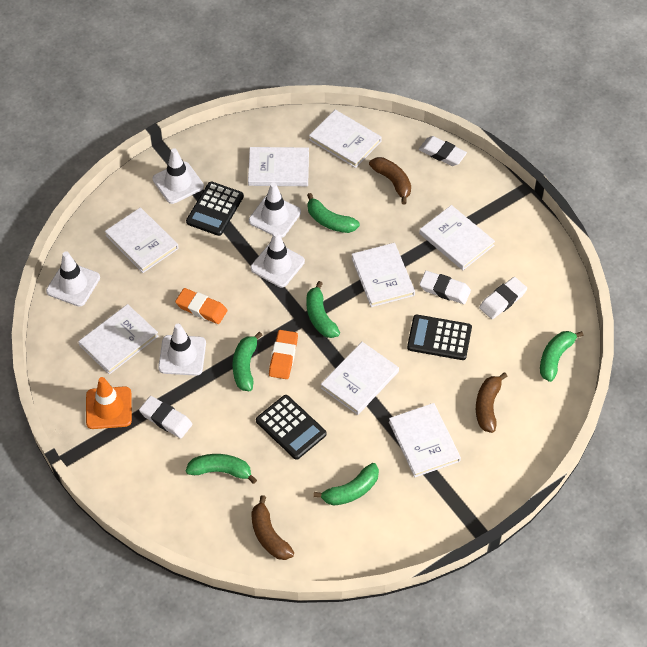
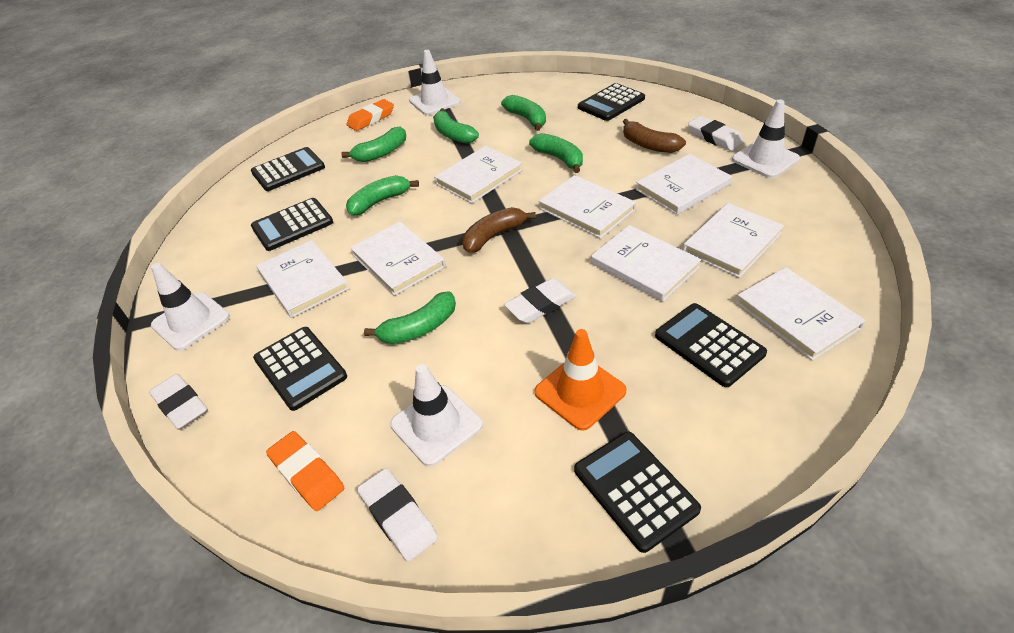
black calculator: 3 -> 6
brown banana: 3 -> 2
white traffic cone: 5 -> 4

